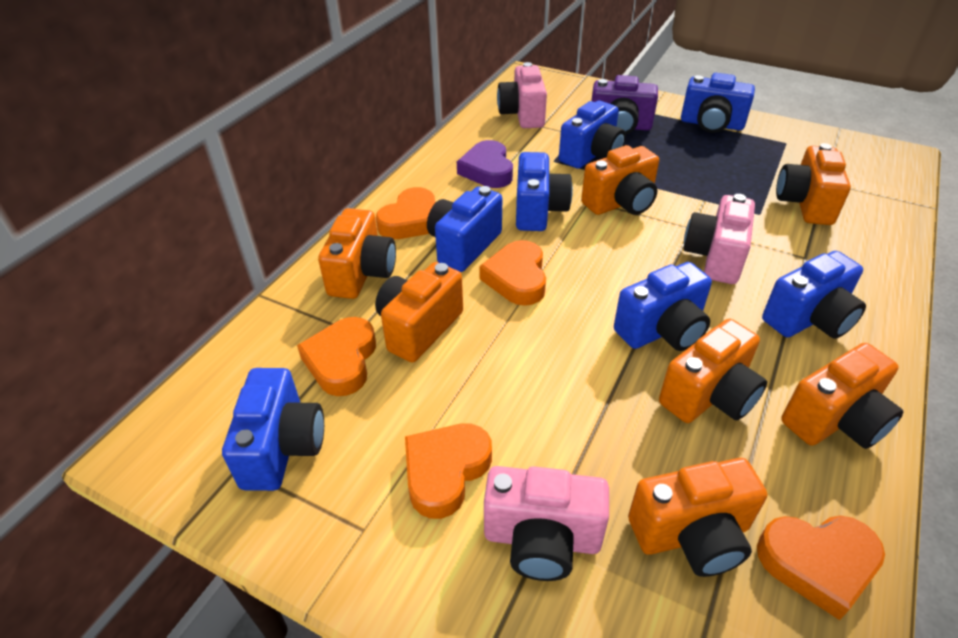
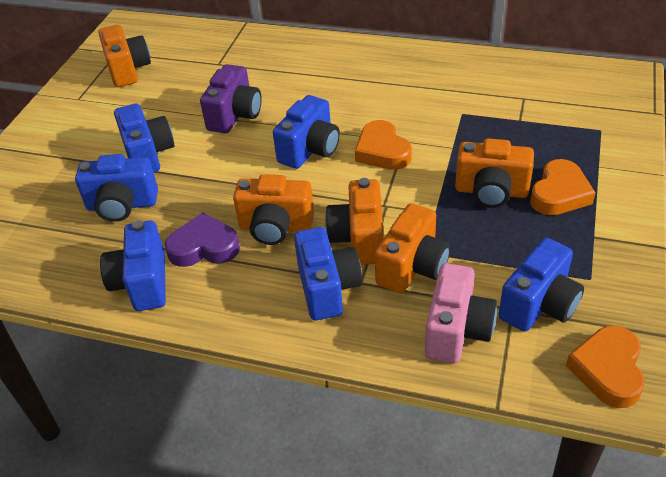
blue camera: 7 -> 6
orange camera: 7 -> 5
orange heart: 5 -> 3
pink camera: 3 -> 1

